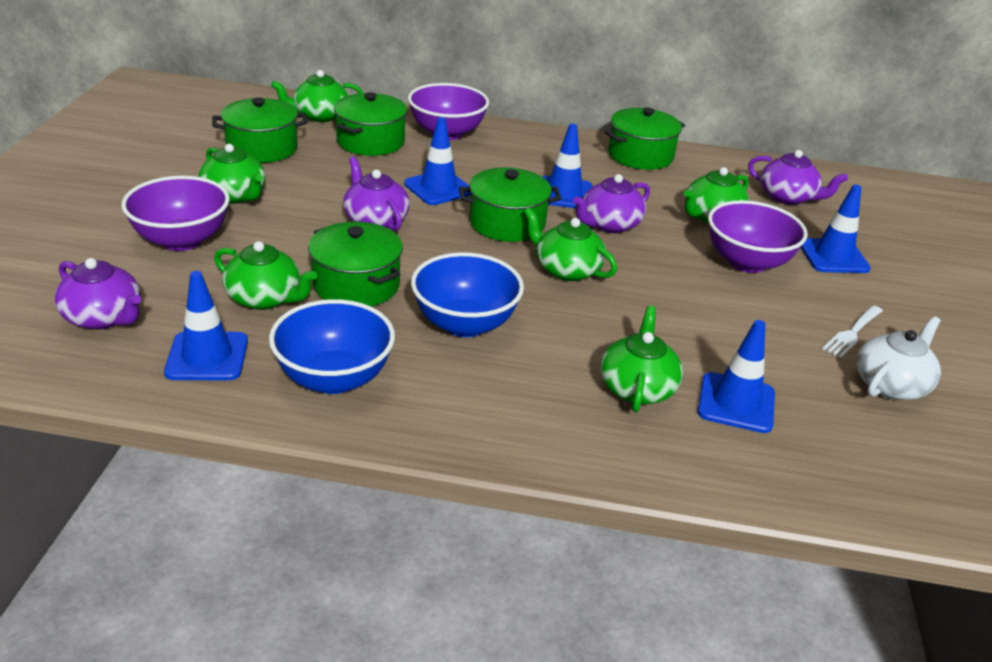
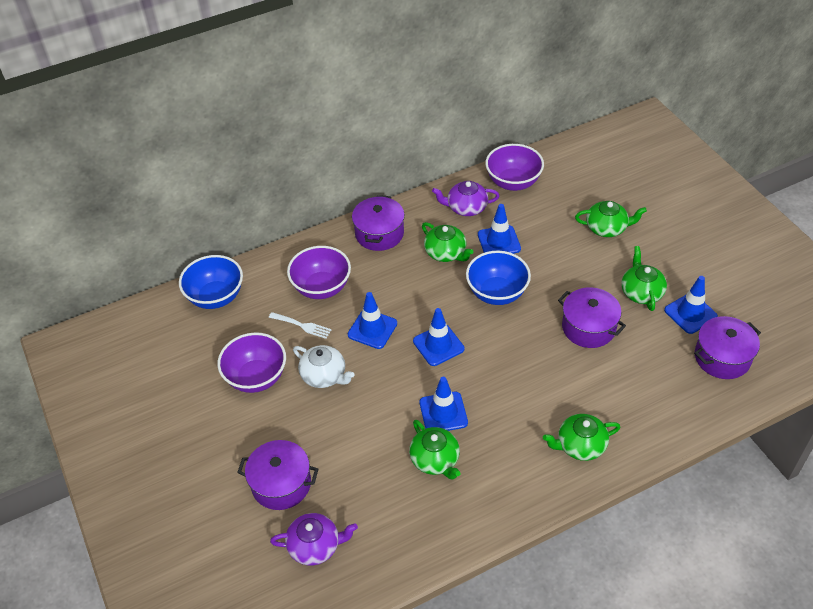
green pot: 5 -> 0
green teapot: 6 -> 5
purple pot: 0 -> 4
purple teapot: 4 -> 2

